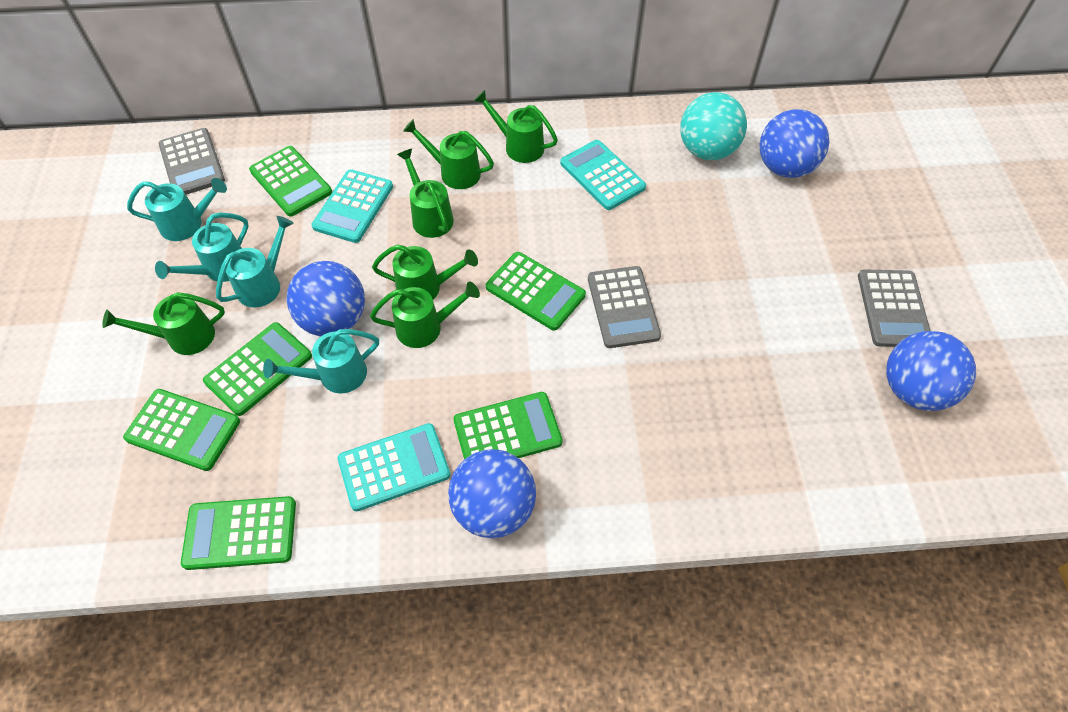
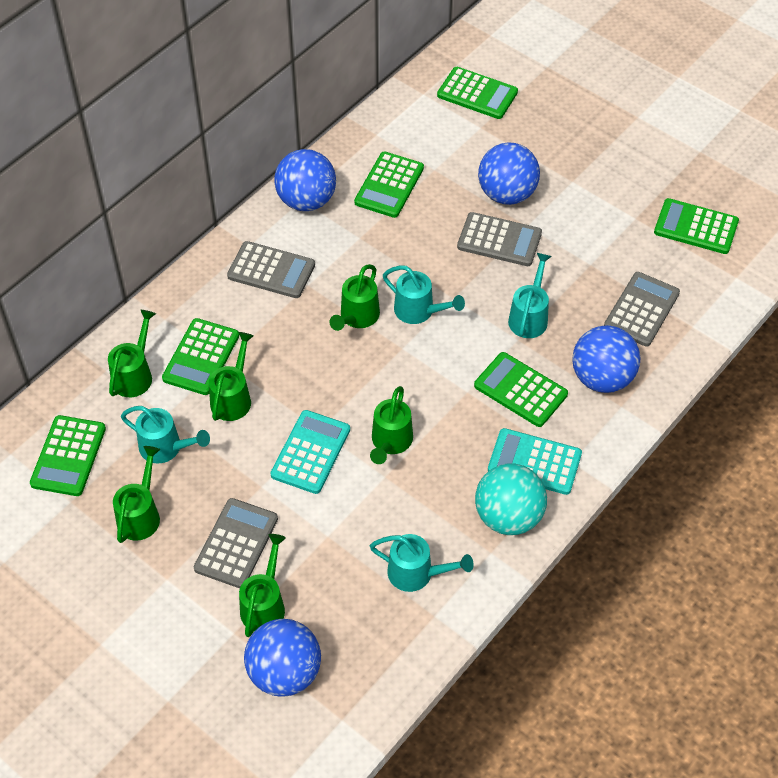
grey calculator: 3 -> 4
turquoise calculator: 3 -> 2

